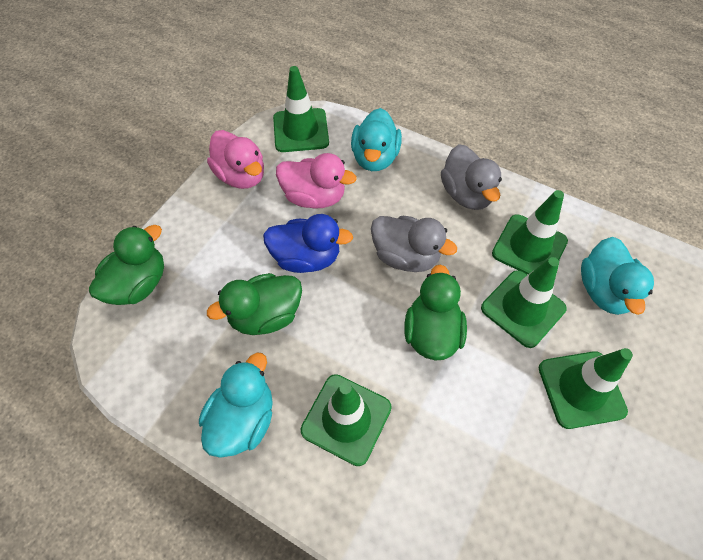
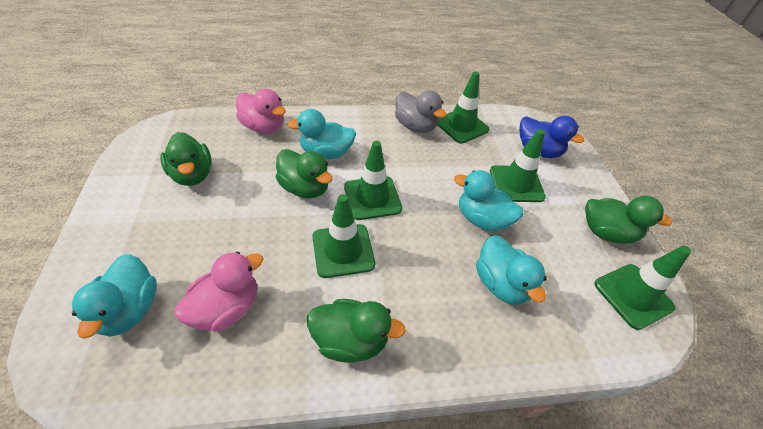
green duck: 3 -> 4
grey duck: 2 -> 1
turquoise duck: 3 -> 4

